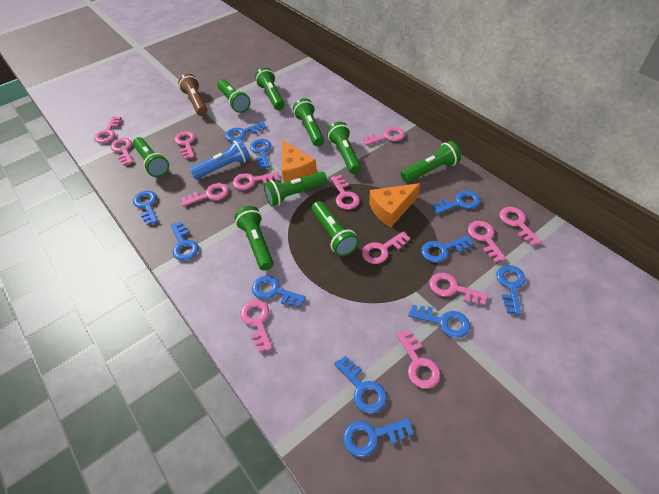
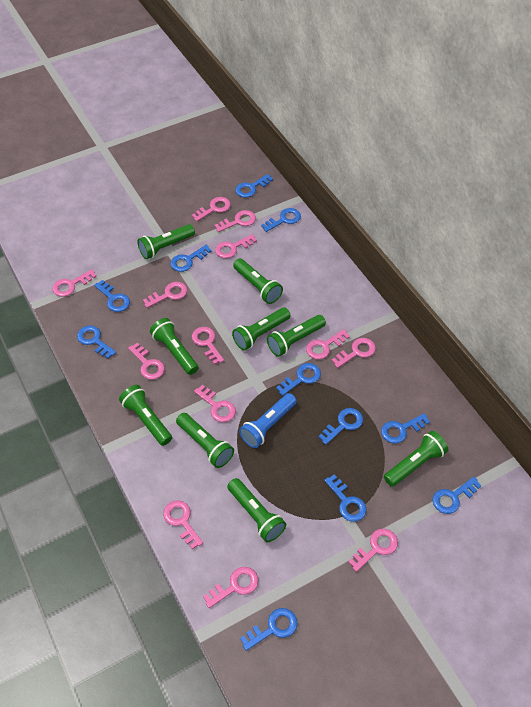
brown flashlight: 1 -> 0
orange cheese: 2 -> 0

